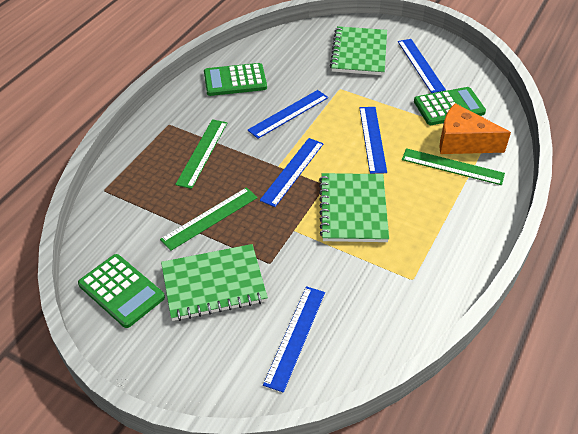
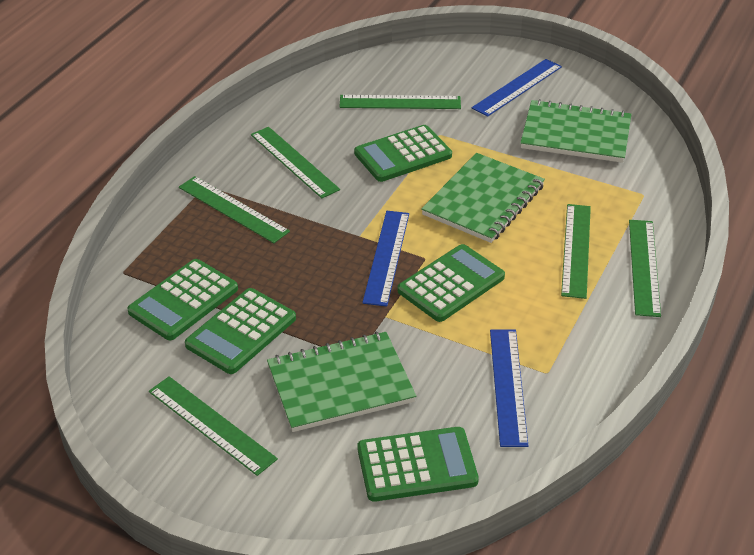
blue ruler: 5 -> 3
green calculator: 3 -> 5
green ruler: 3 -> 6
orange cheese: 1 -> 0

